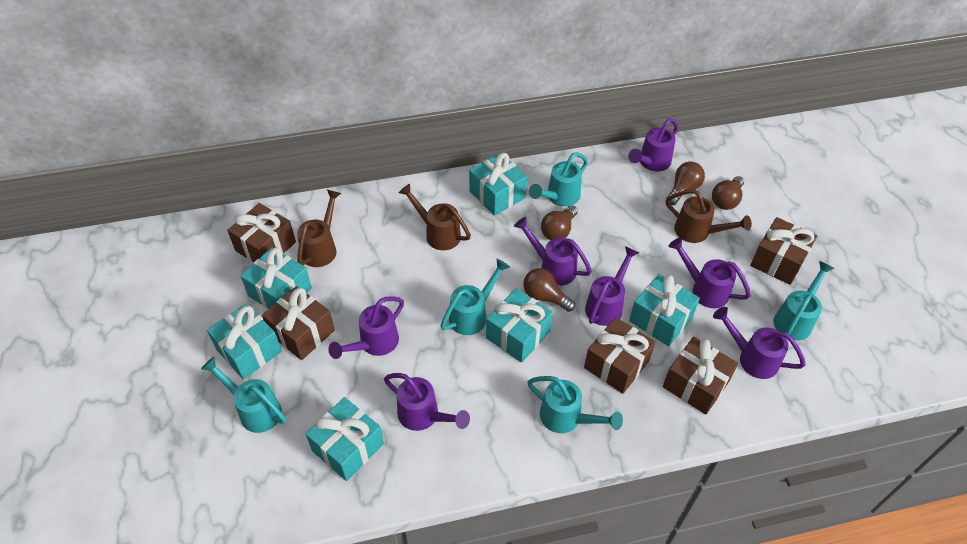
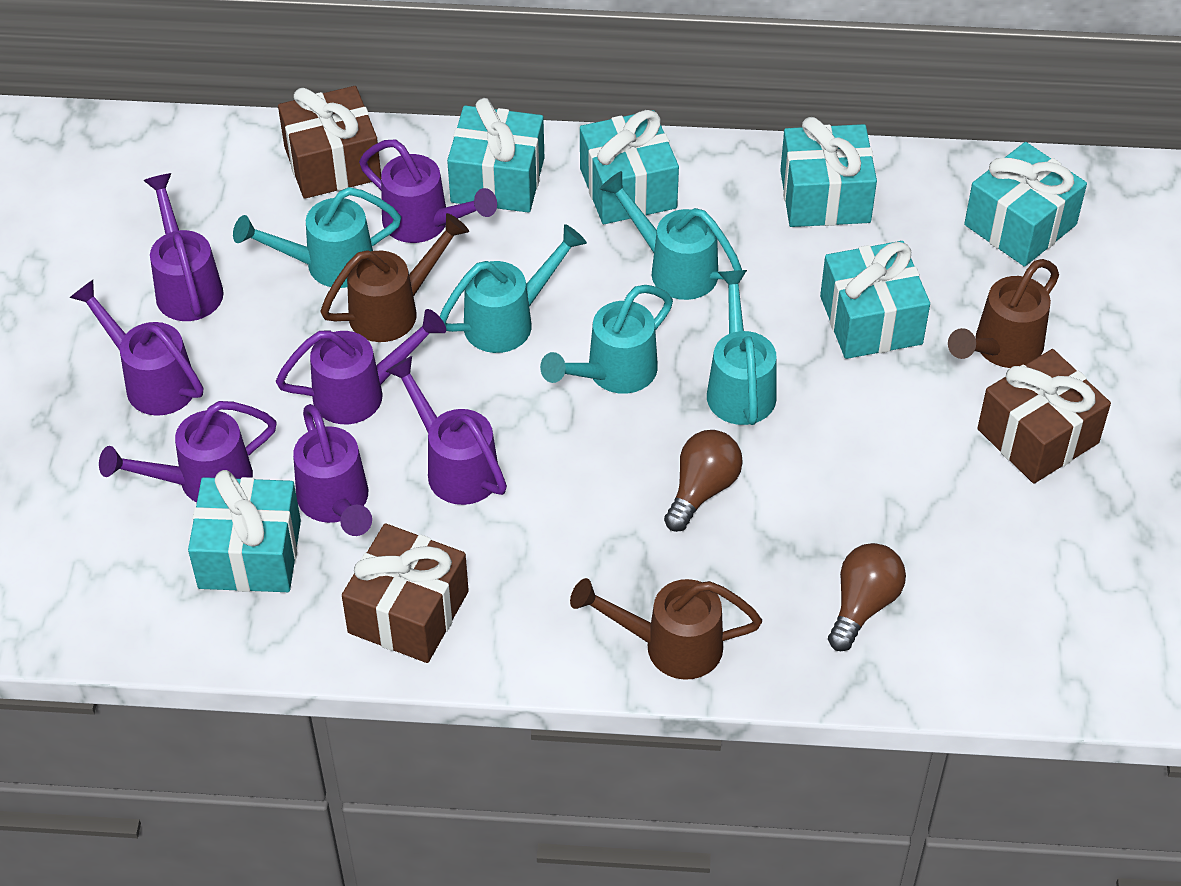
brown gift: 5 -> 3
brown light bulb: 4 -> 2

